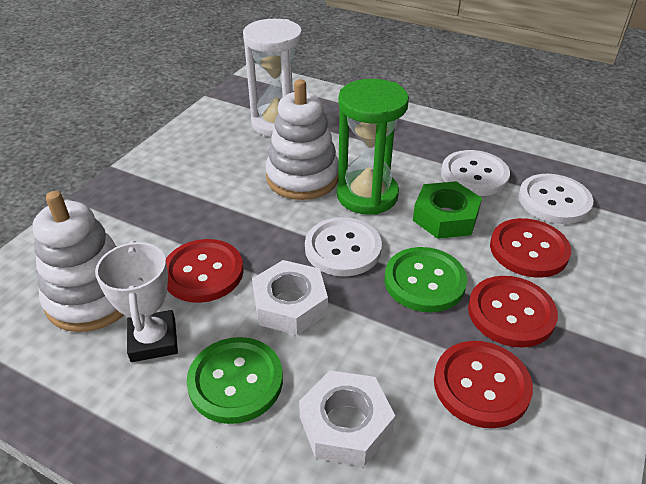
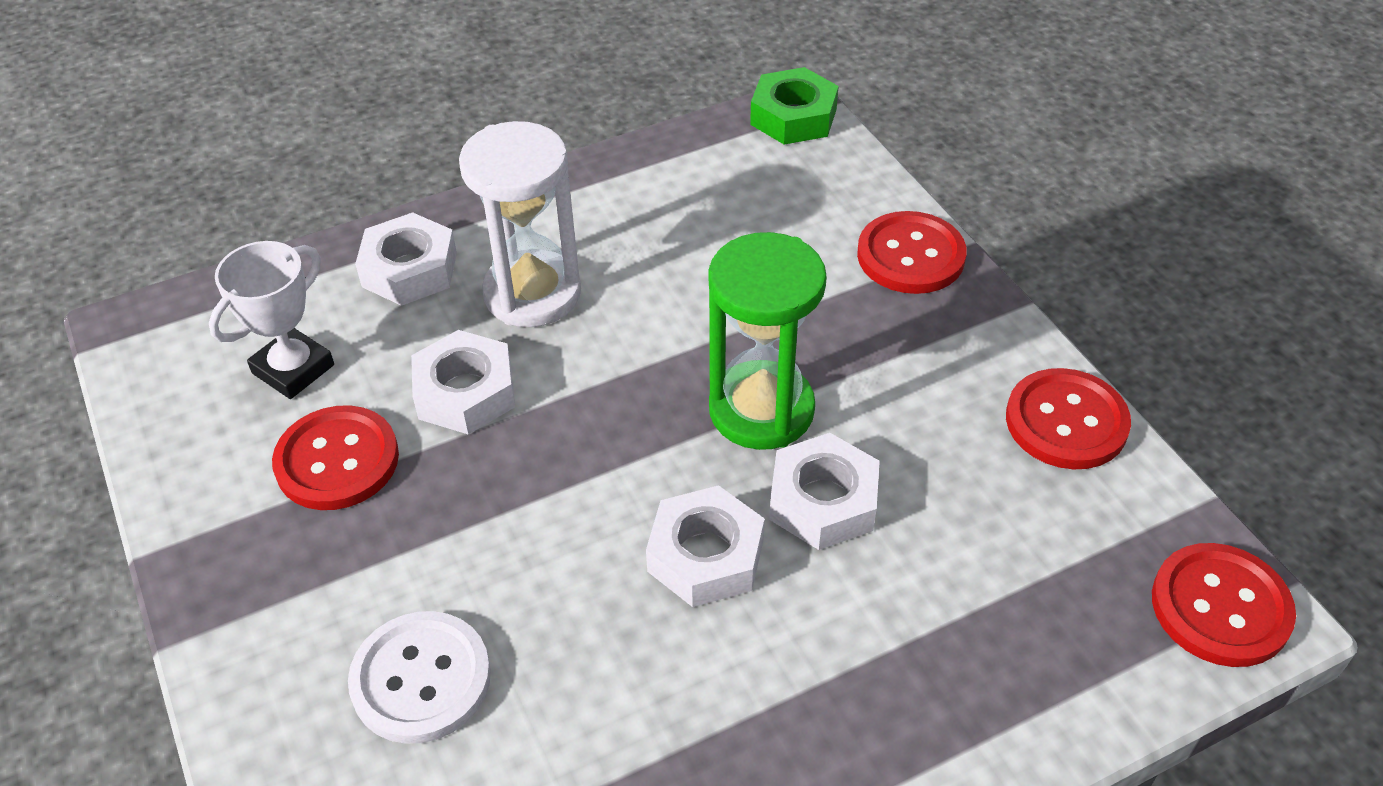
green button: 2 -> 0
white button: 3 -> 1
white nut: 2 -> 4
white stacking toy: 2 -> 0

